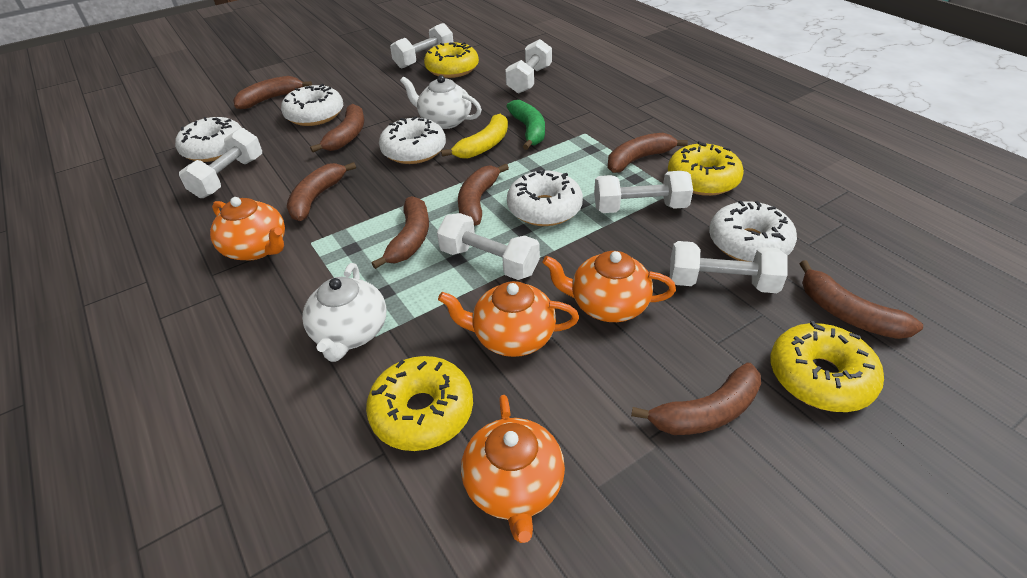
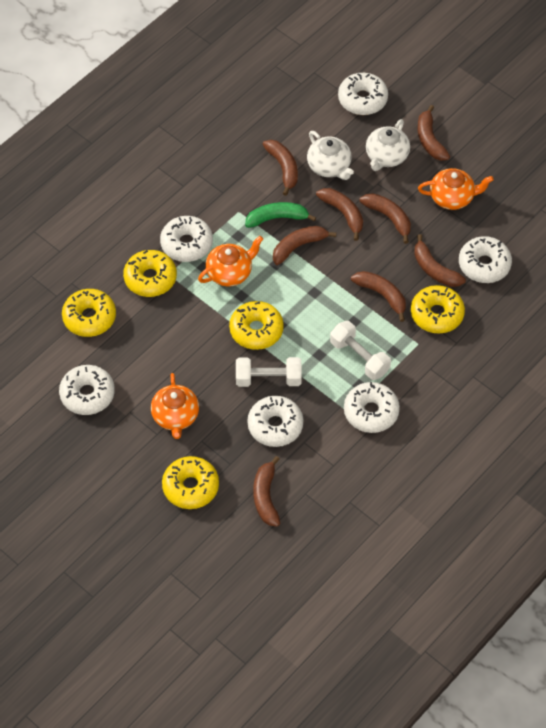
orange teapot: 4 -> 3
white donut: 5 -> 6
white dumbbell: 6 -> 2
yellow banana: 1 -> 0
yellow donut: 4 -> 5

